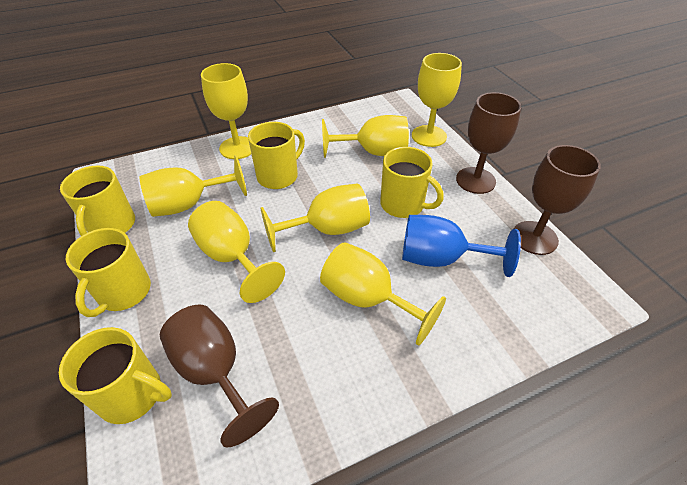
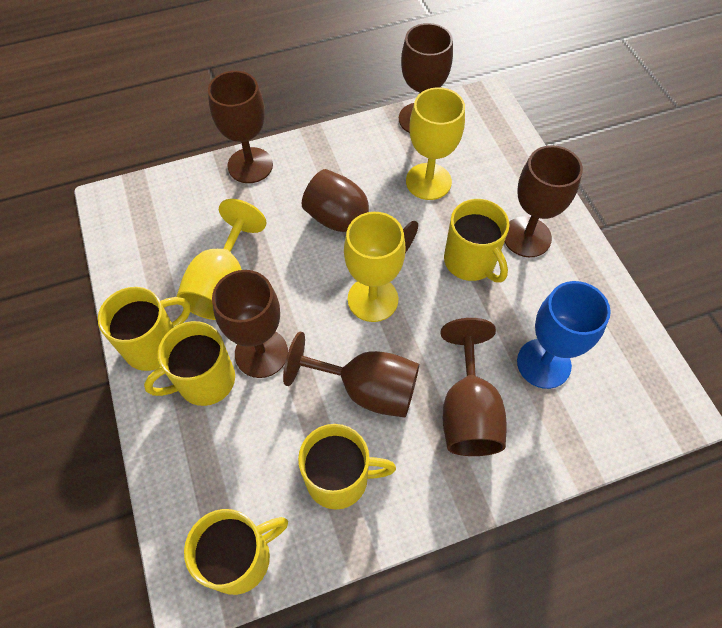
brown goblet: 3 -> 7
yellow goblet: 7 -> 3

